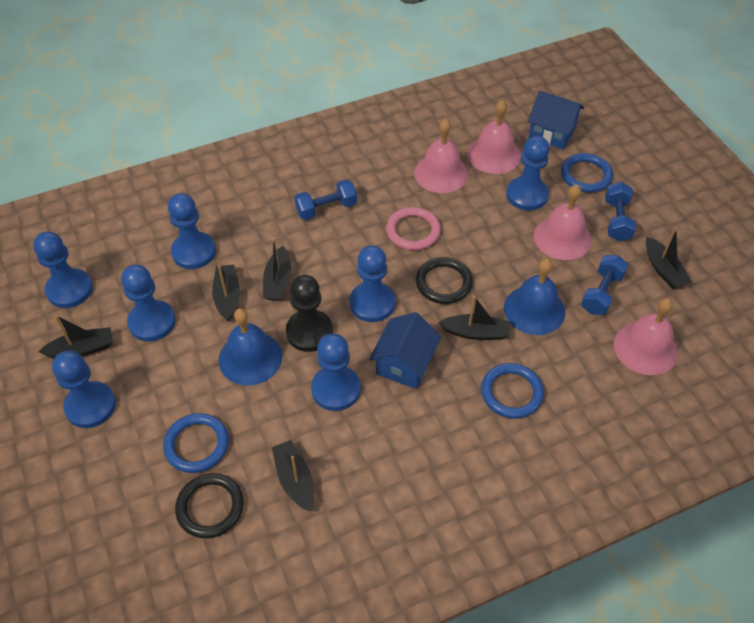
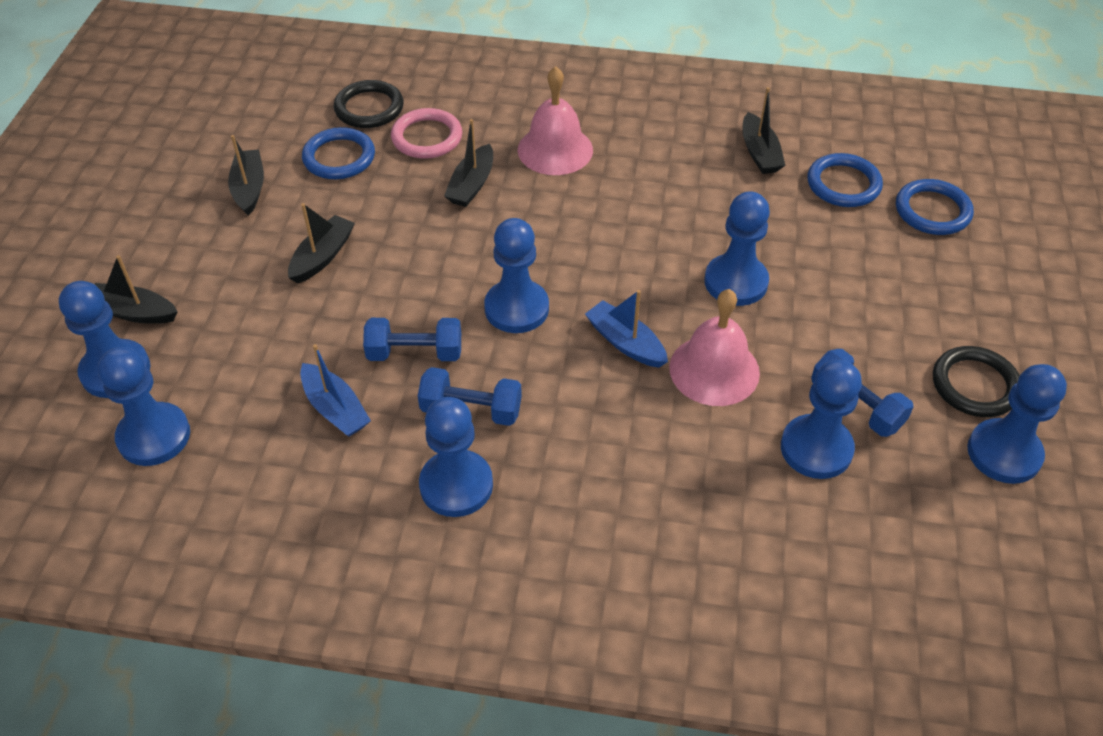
black boat: 6 -> 5
black pawn: 1 -> 0
blue bell: 2 -> 0
blue boat: 0 -> 2
blue house: 2 -> 0
pink bell: 4 -> 2

